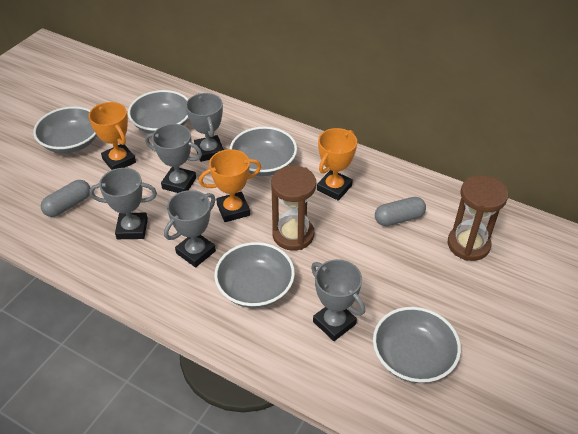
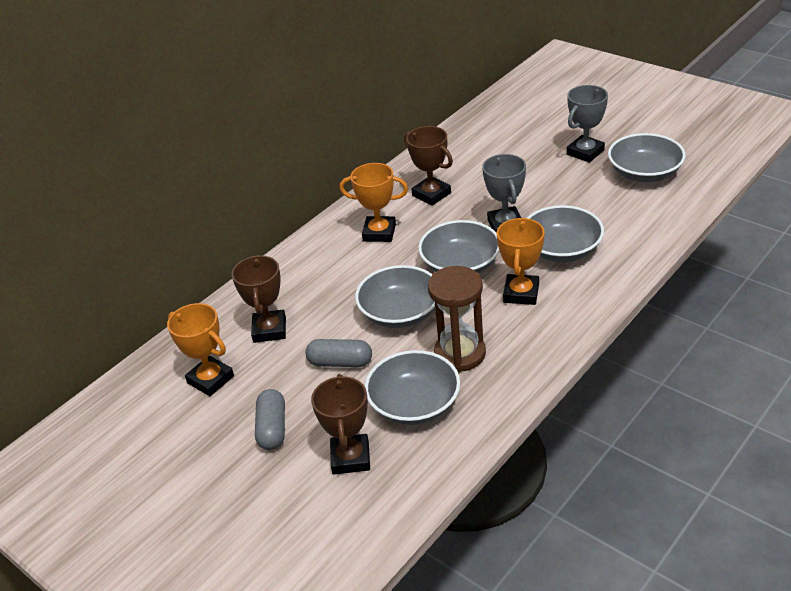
brown hourglass: 2 -> 1
brown trophy: 0 -> 3
grey trophy: 5 -> 2

